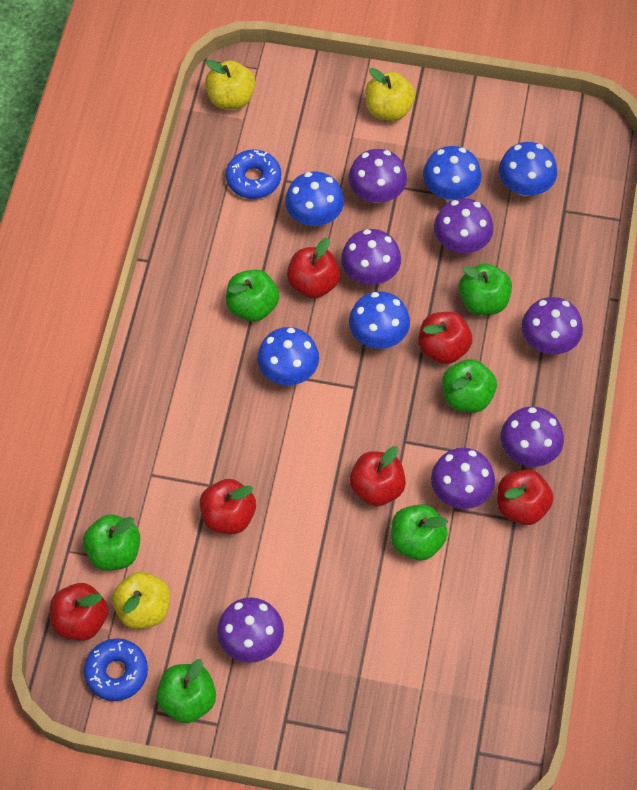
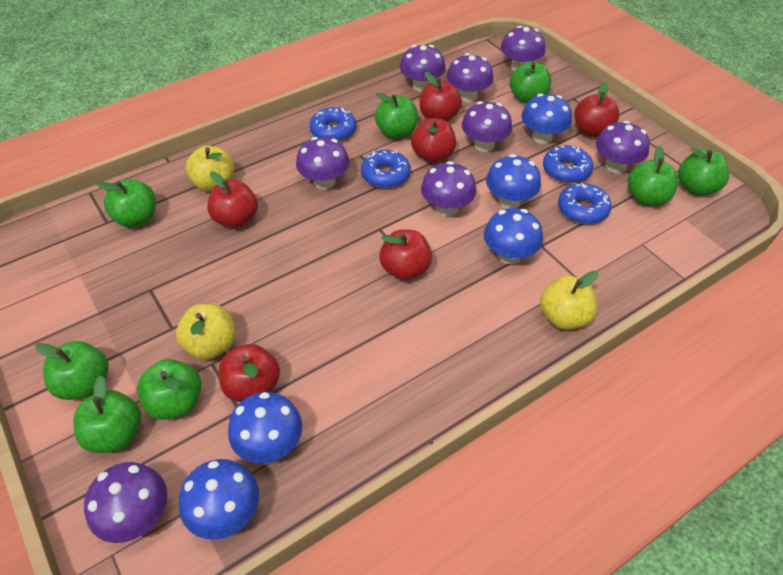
blue donut: 2 -> 4
green apple: 6 -> 8
purple mushroom: 7 -> 8

